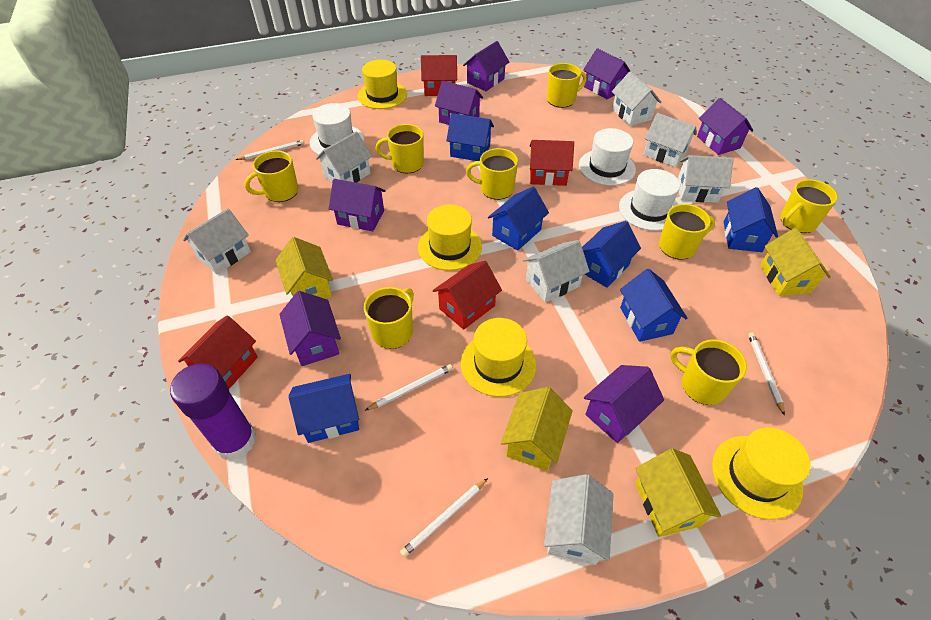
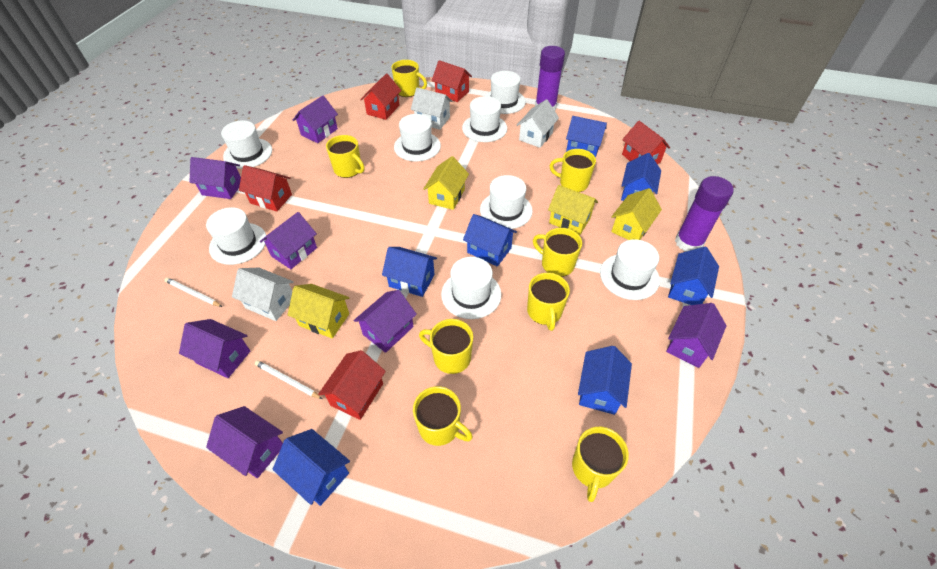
blue house: 6 -> 7
purple glue stick: 1 -> 2
red house: 4 -> 5
white hat: 3 -> 8
white house: 7 -> 3
white pencil: 4 -> 2
yellow hat: 4 -> 0

